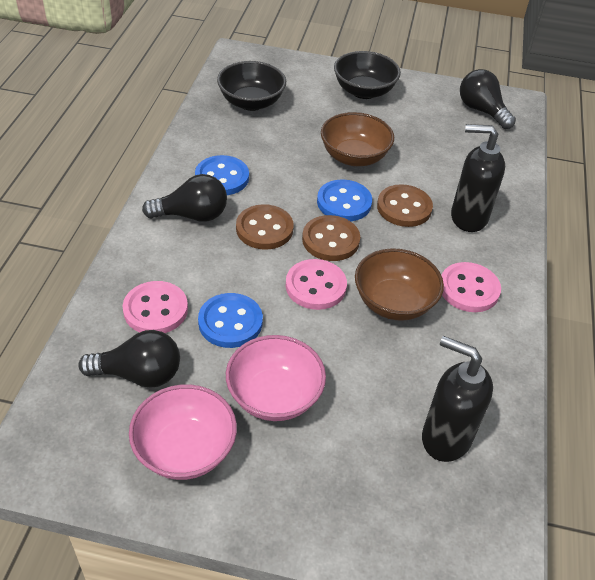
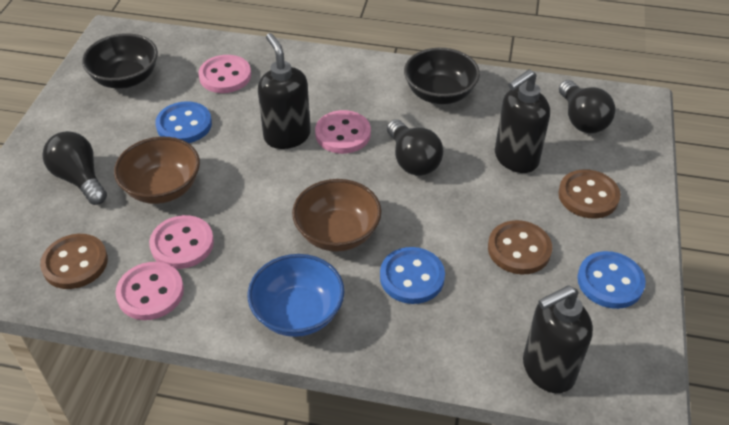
black soap dispenser: 2 -> 3
blue bowl: 0 -> 1
pink bowl: 2 -> 0
pink button: 3 -> 4

